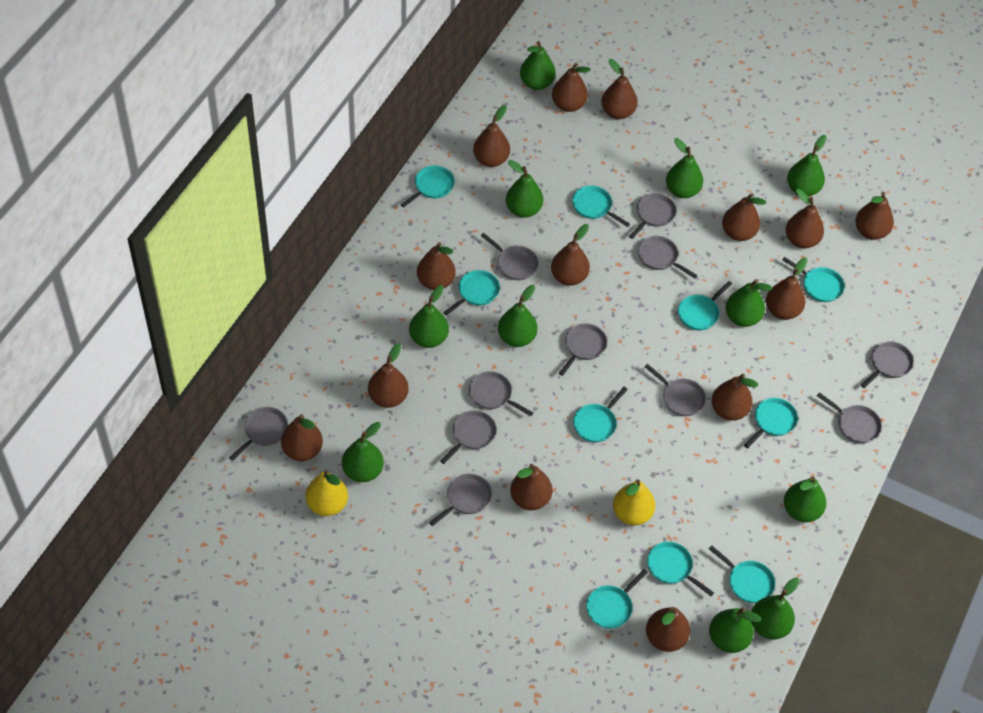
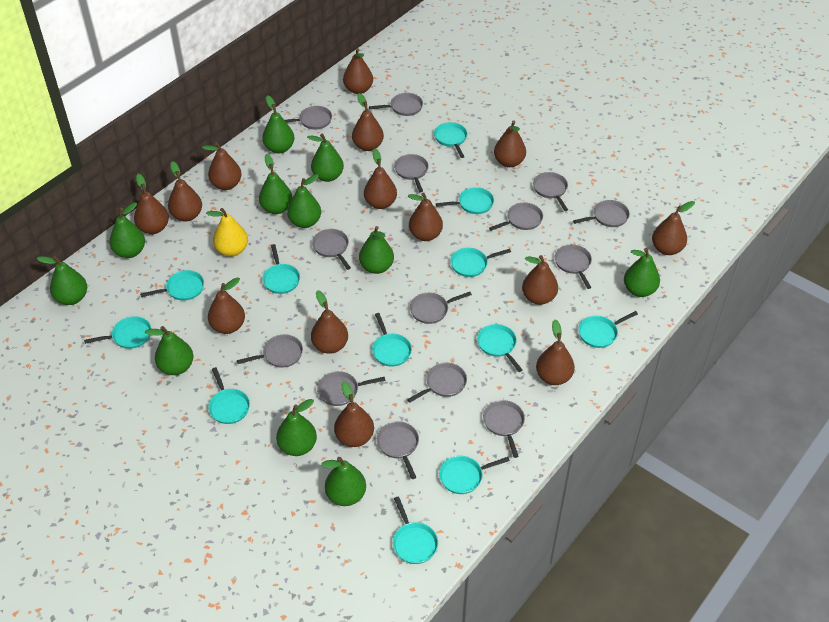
grey pan: 11 -> 14
turquoise pan: 10 -> 12
yellow pear: 2 -> 1

